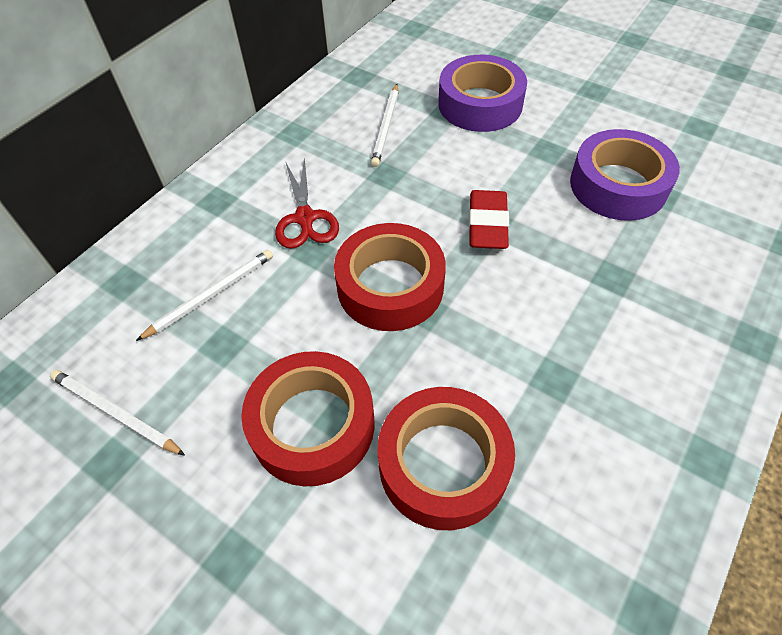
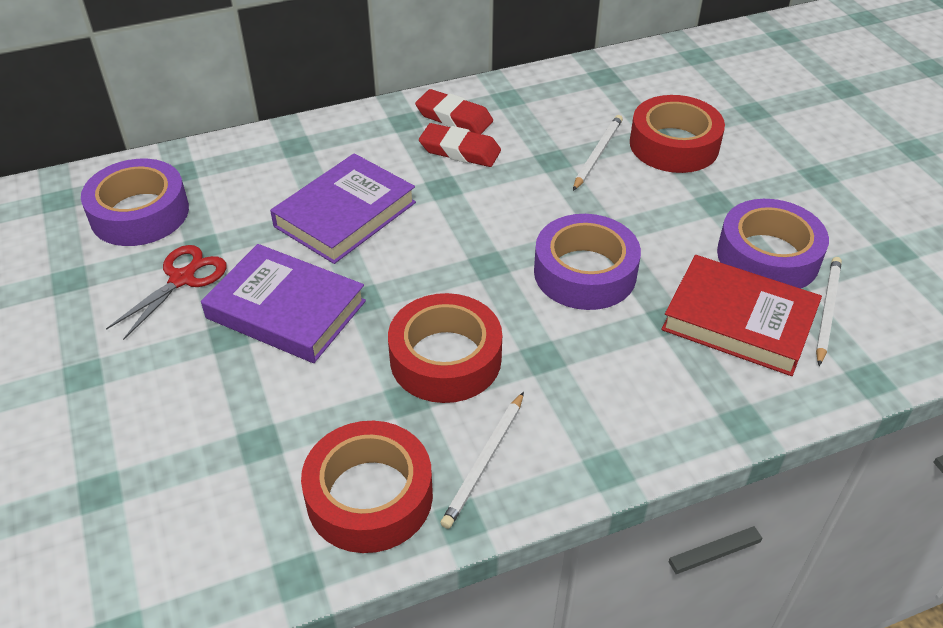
purple book: 0 -> 2
purple tape: 2 -> 3
red book: 0 -> 1
red eraser: 1 -> 2

